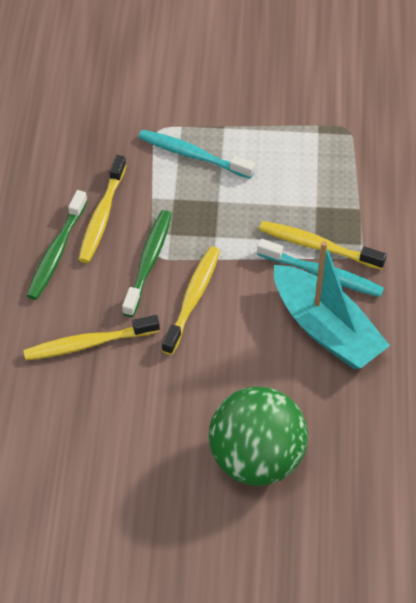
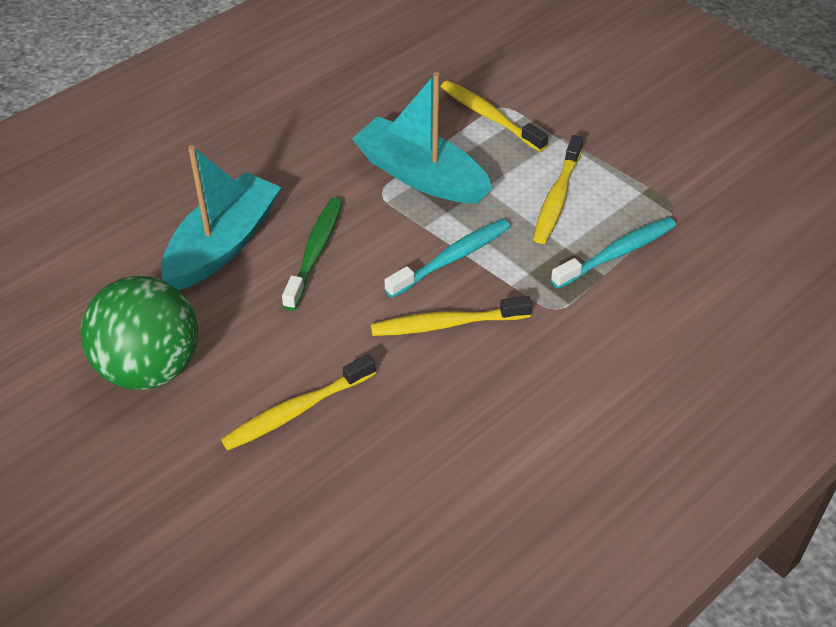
green toothbrush: 2 -> 1
turquoise boat: 1 -> 2

